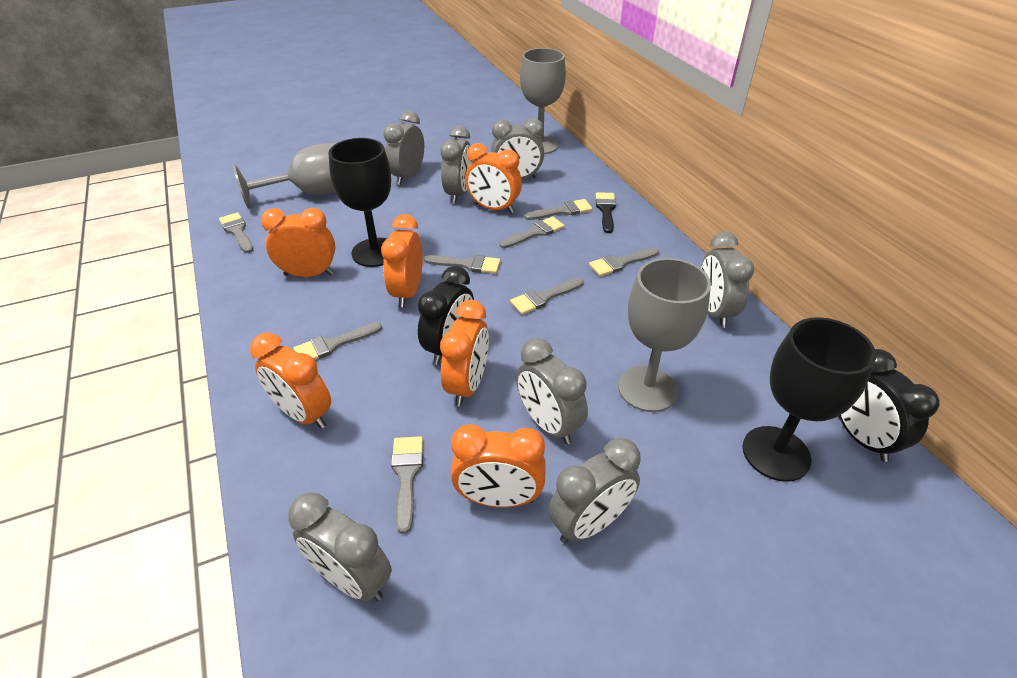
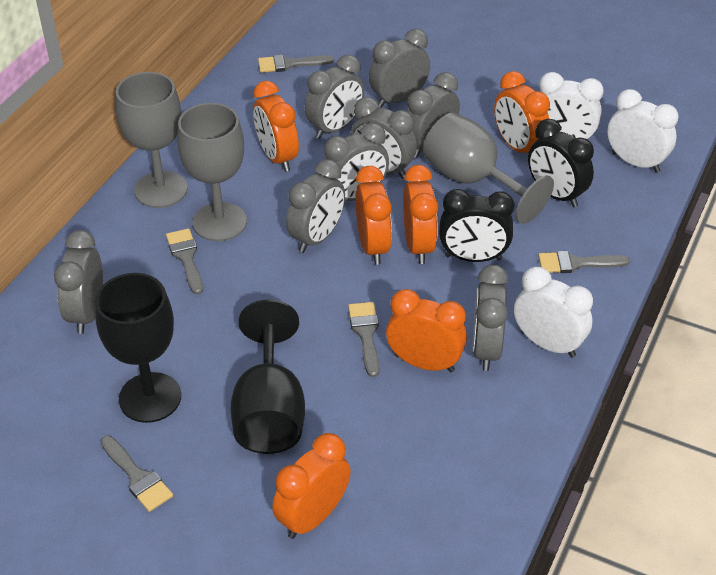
black brush: 1 -> 0
grey brush: 8 -> 5
grey clock: 7 -> 8
white clock: 0 -> 3

